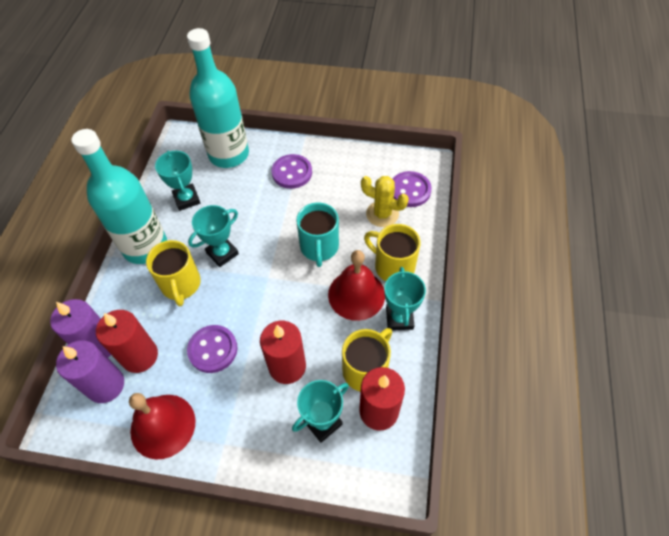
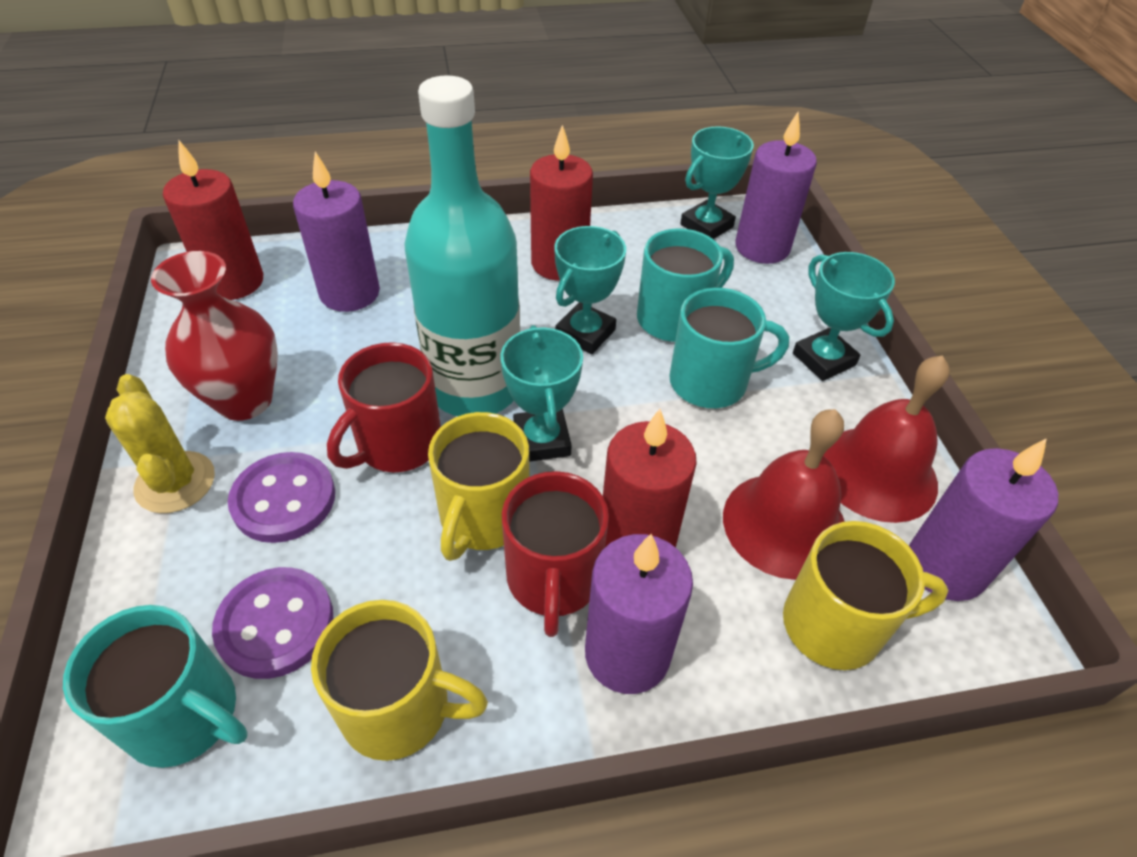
purple button: 3 -> 2
purple candle: 2 -> 4
red mug: 0 -> 2
red vase: 0 -> 1
turquoise bottle: 2 -> 1
turquoise mug: 1 -> 3

